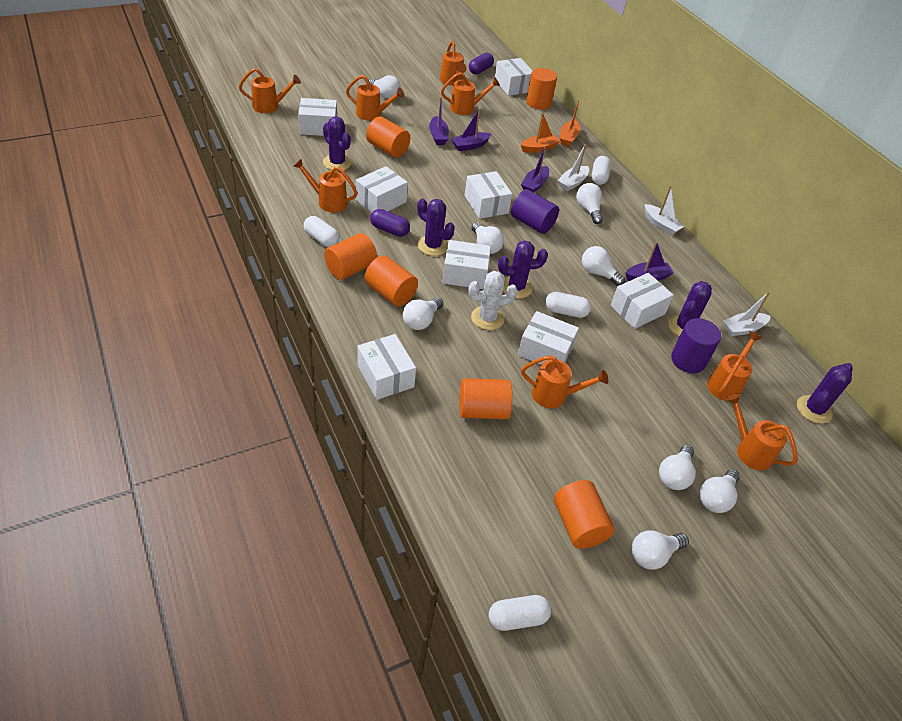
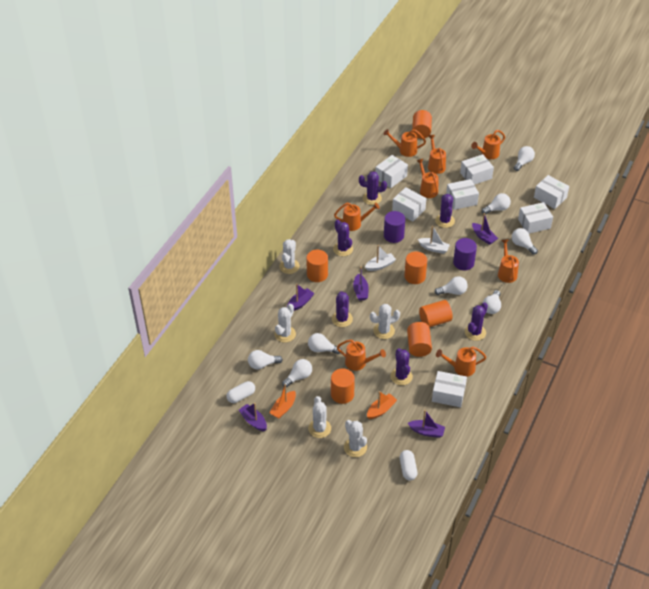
purple boat: 4 -> 5
purple cactus: 5 -> 6
purple capsule: 2 -> 0
white boat: 3 -> 2
white box: 8 -> 7
white cactus: 1 -> 5
white capsule: 4 -> 2

